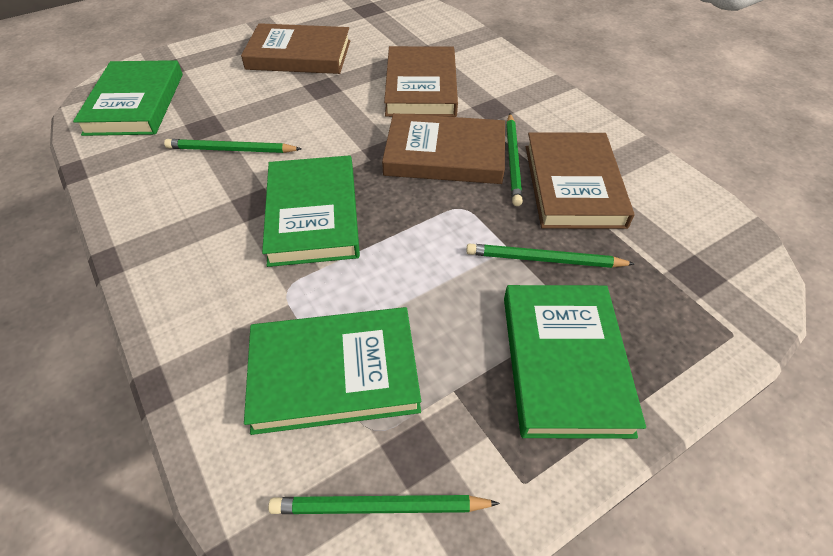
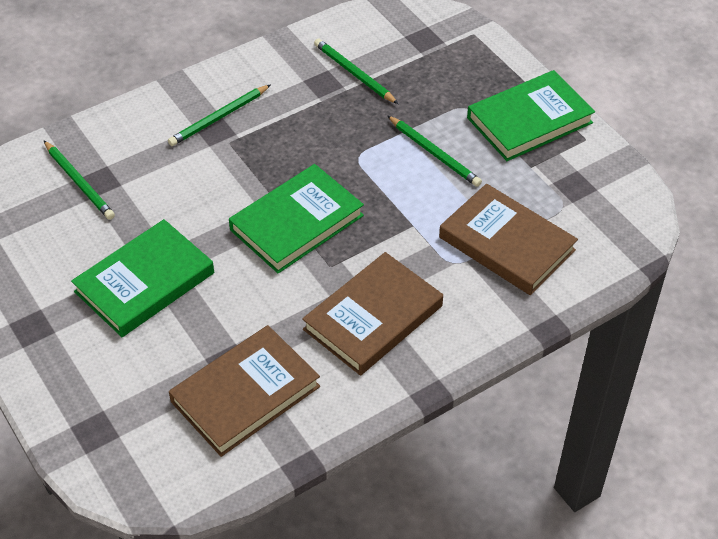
brown book: 4 -> 3
green book: 4 -> 3

